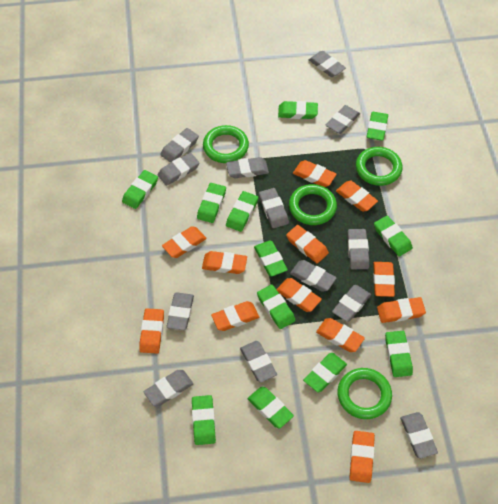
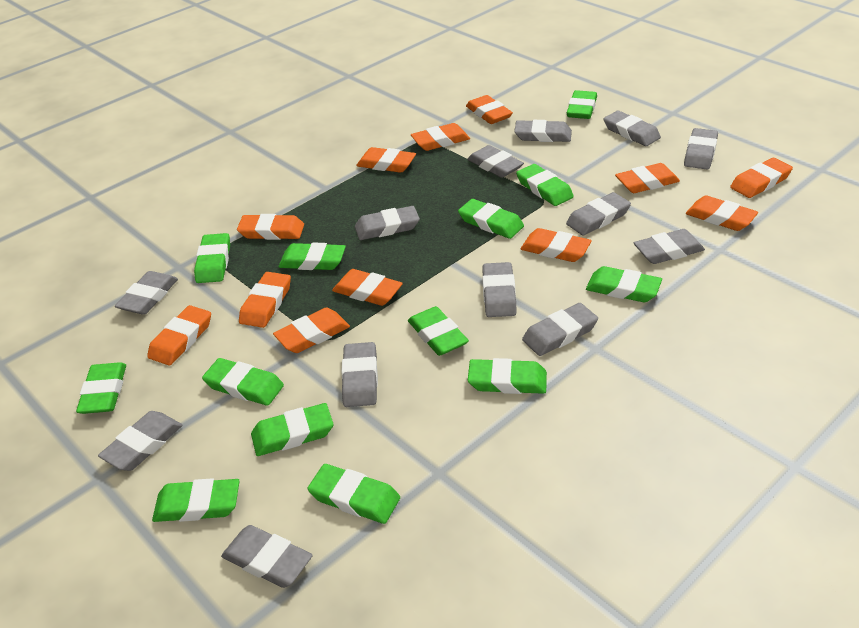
green eraser: 12 -> 13
green ring: 4 -> 0

